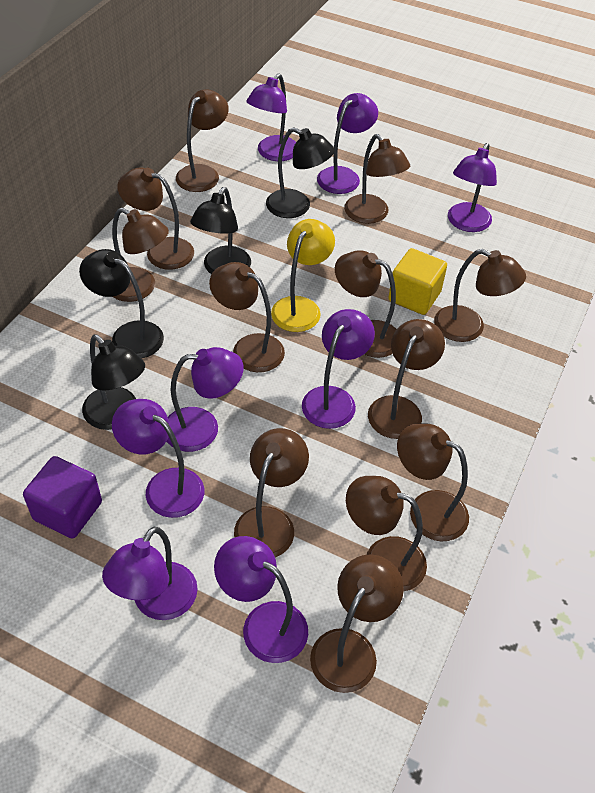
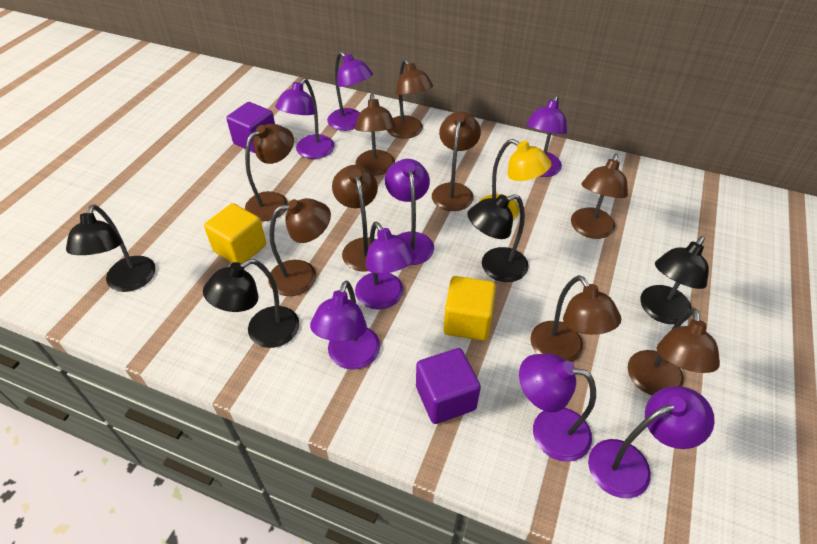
brown lamp: 12 -> 9
purple cube: 1 -> 2
yellow cube: 1 -> 2

